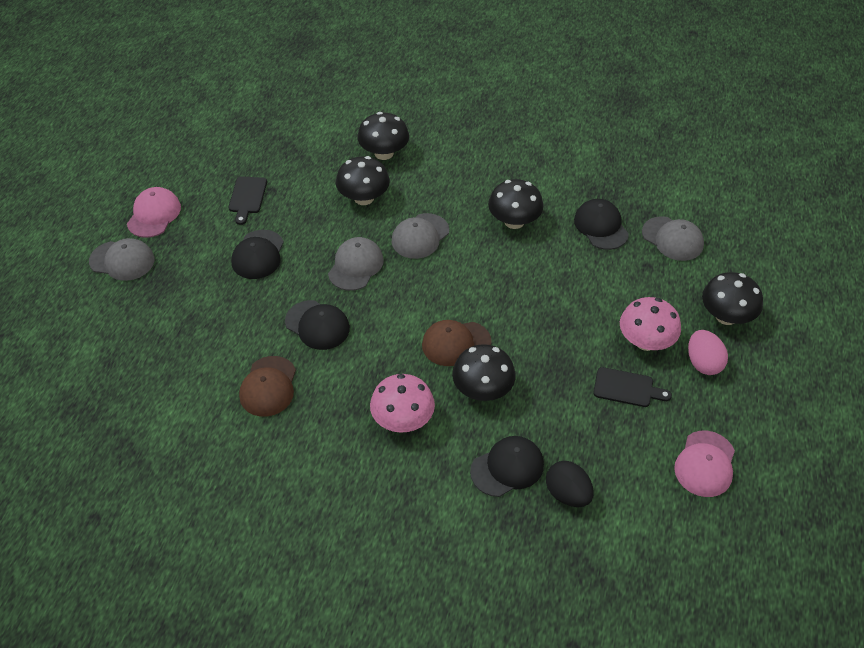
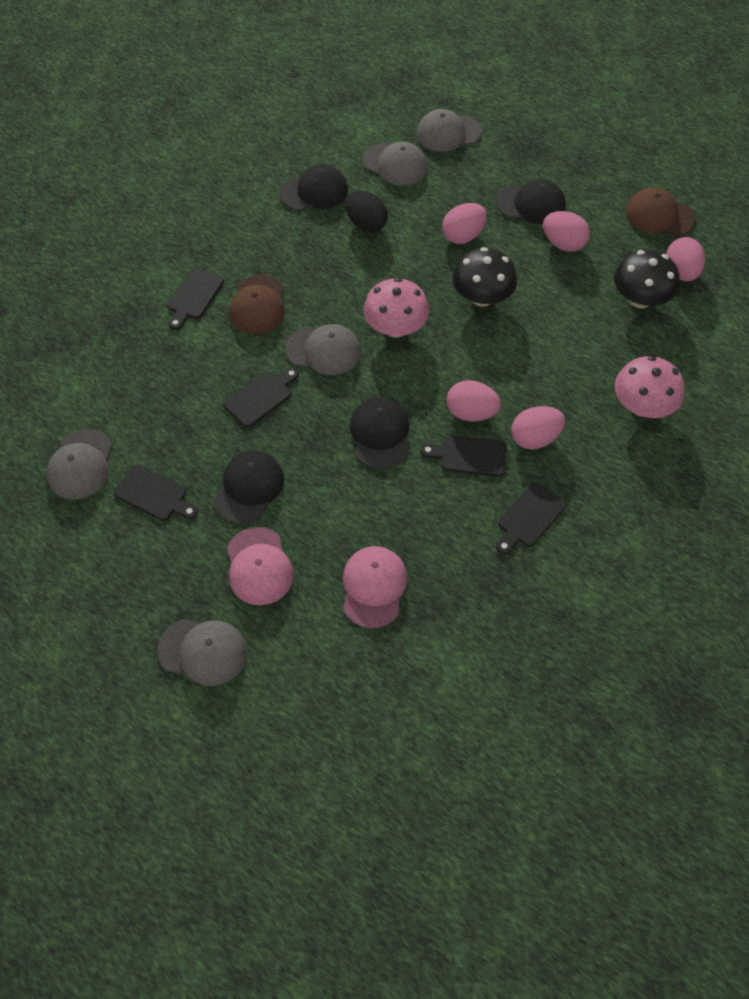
black cutting board: 2 -> 5
black mushroom: 5 -> 2
grey cap: 4 -> 5
pink egg: 1 -> 5

